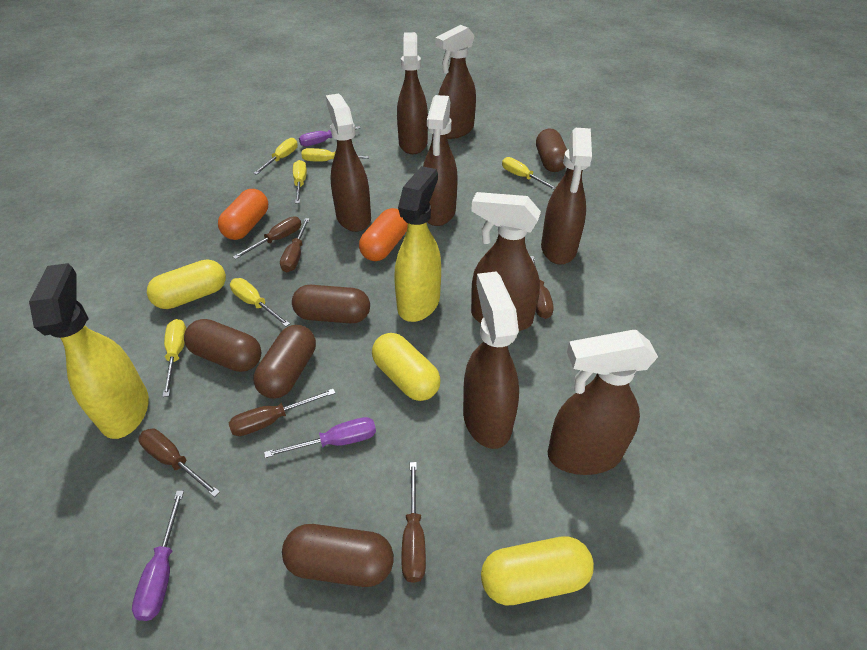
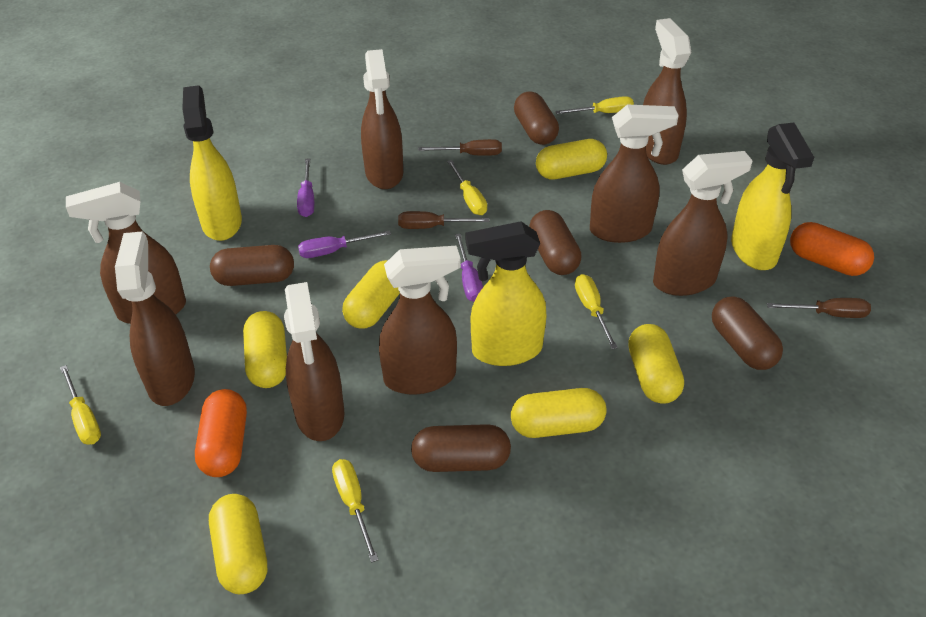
brown screwdriver: 6 -> 3
yellow capsule: 3 -> 6
yellow screwdriver: 6 -> 5
yellow spray bottle: 2 -> 3

